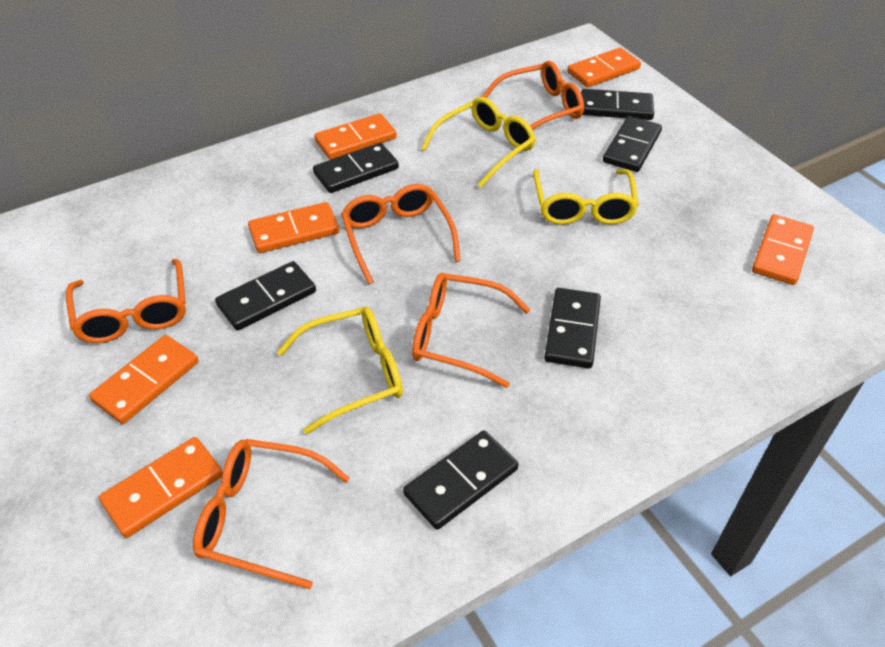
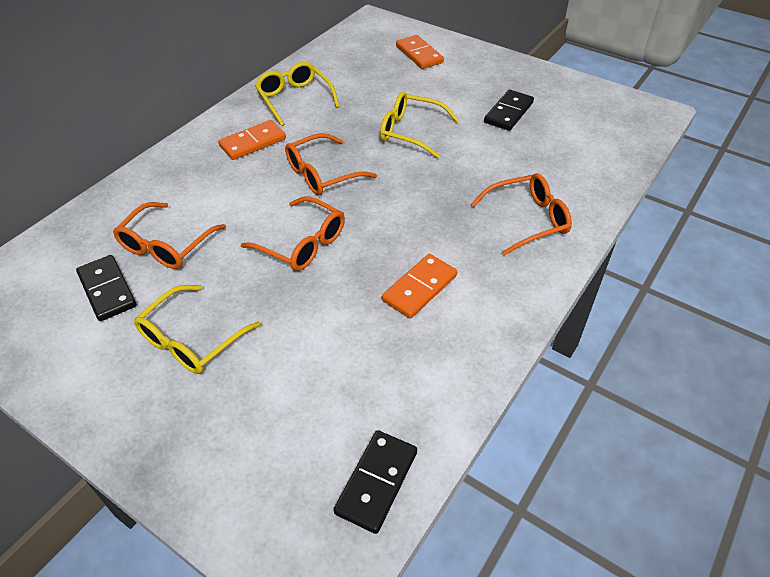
black domino: 6 -> 3
orange domino: 6 -> 3
orange glasses: 5 -> 4

